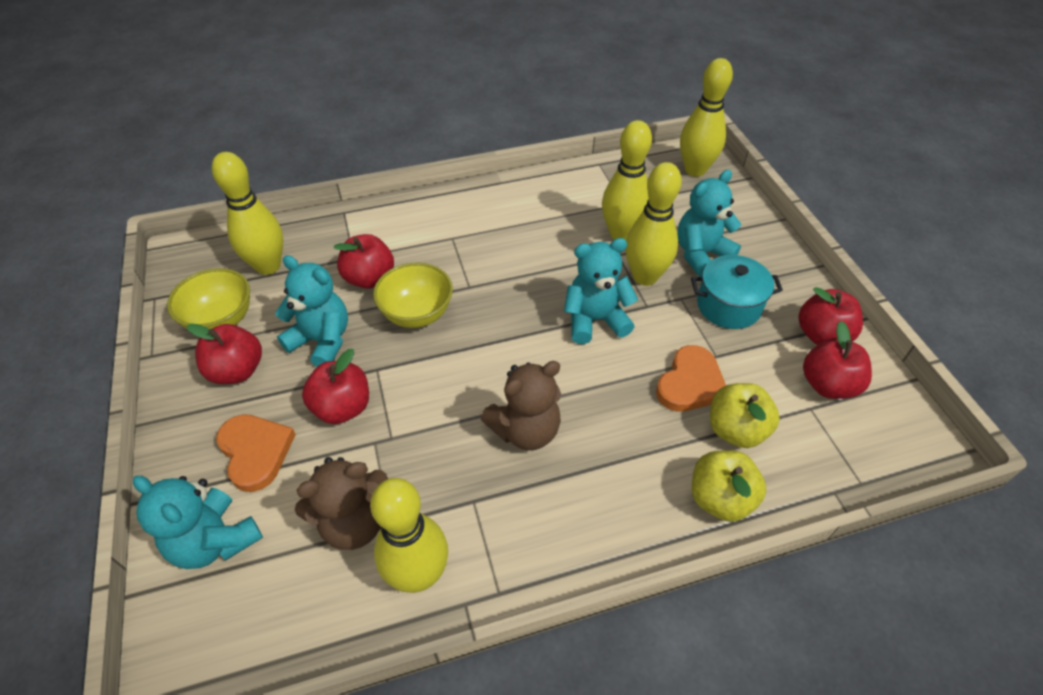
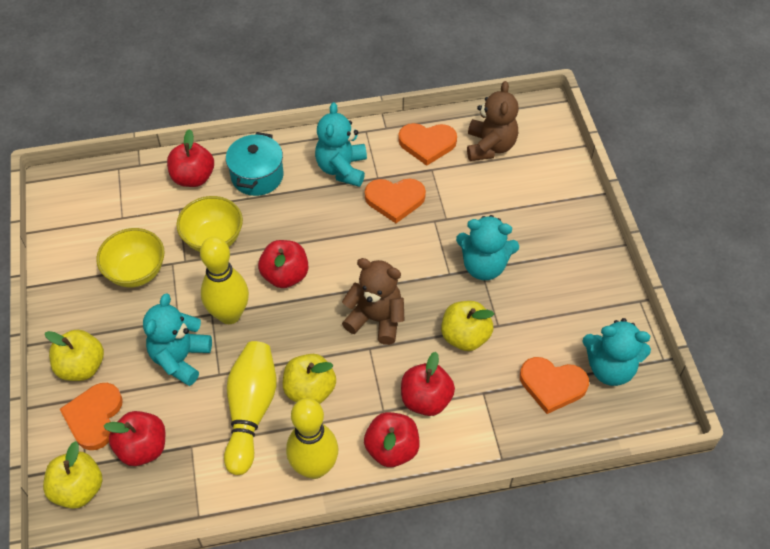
orange heart: 2 -> 4
yellow apple: 2 -> 4
yellow bowling pin: 5 -> 3

